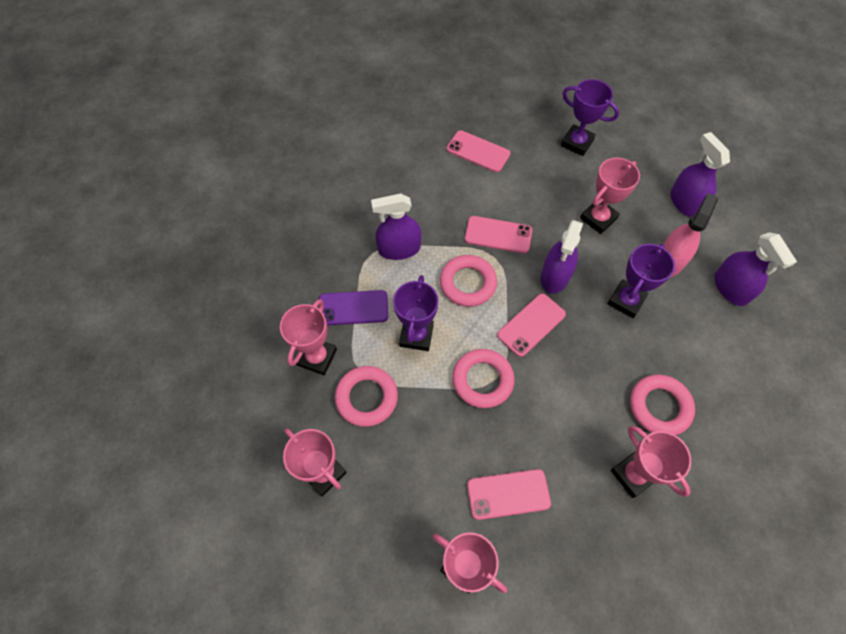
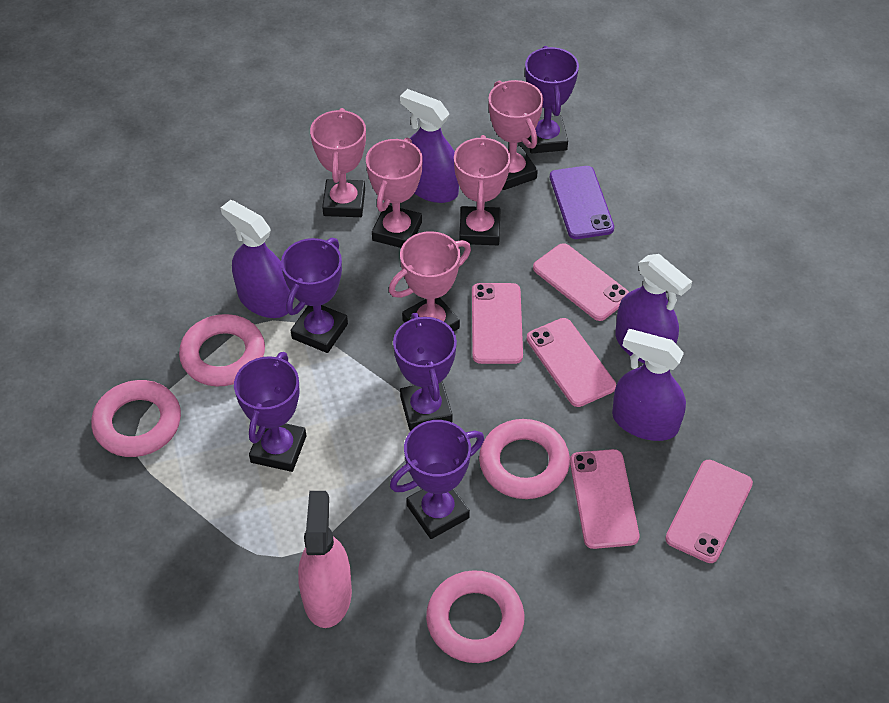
pink phone: 4 -> 5
purple trophy: 3 -> 5

